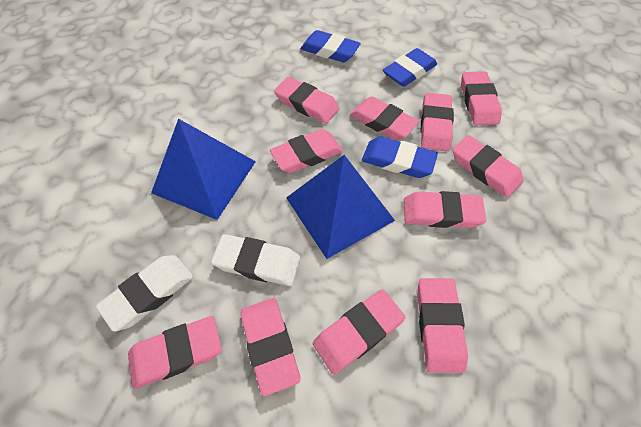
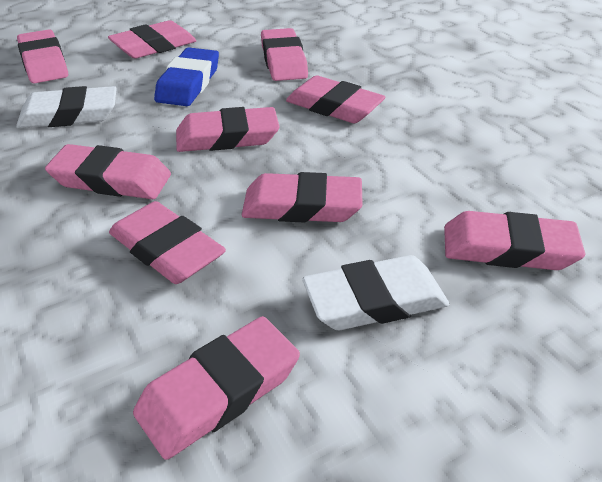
blue eraser: 3 -> 1
blue pyramid: 2 -> 0
pink eraser: 11 -> 10

